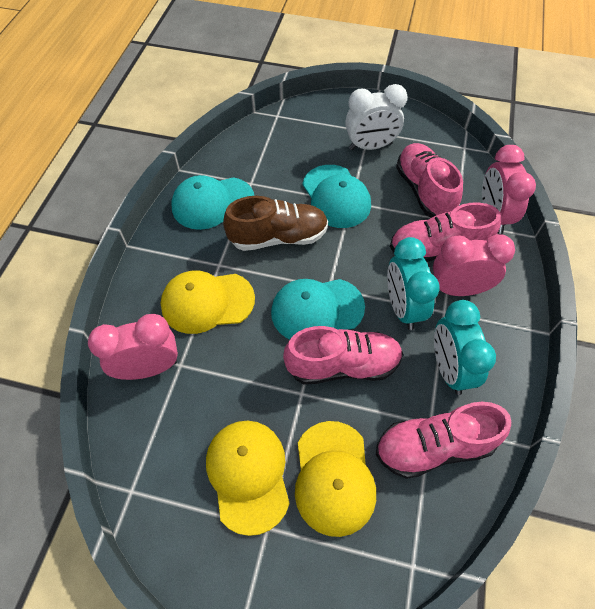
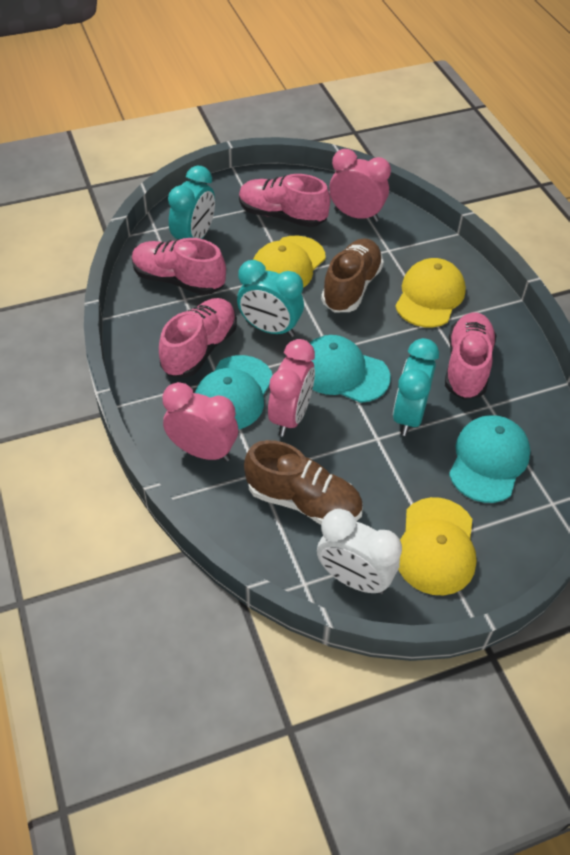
brown shoe: 1 -> 2
turquoise clock: 2 -> 3

